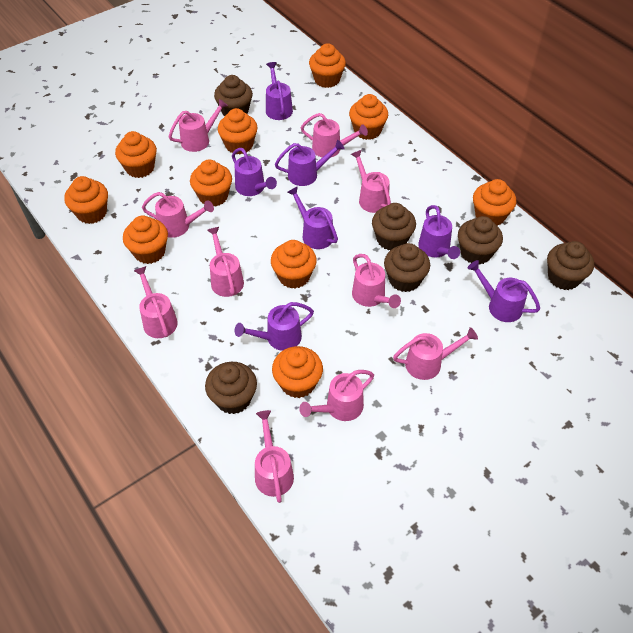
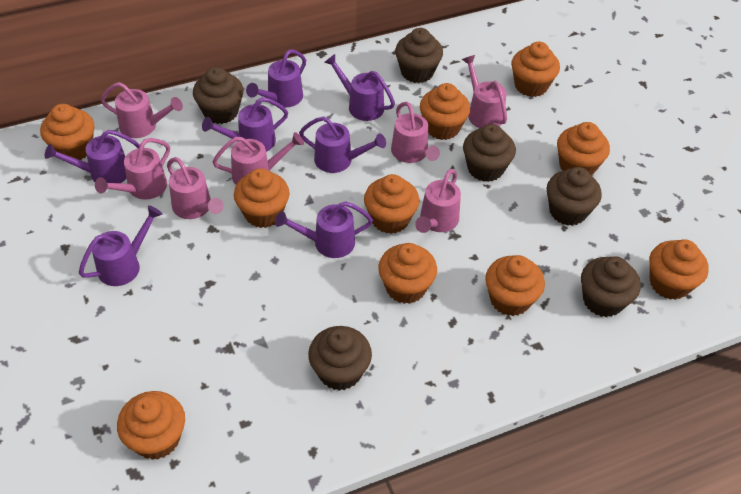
pink watering can: 10 -> 7

